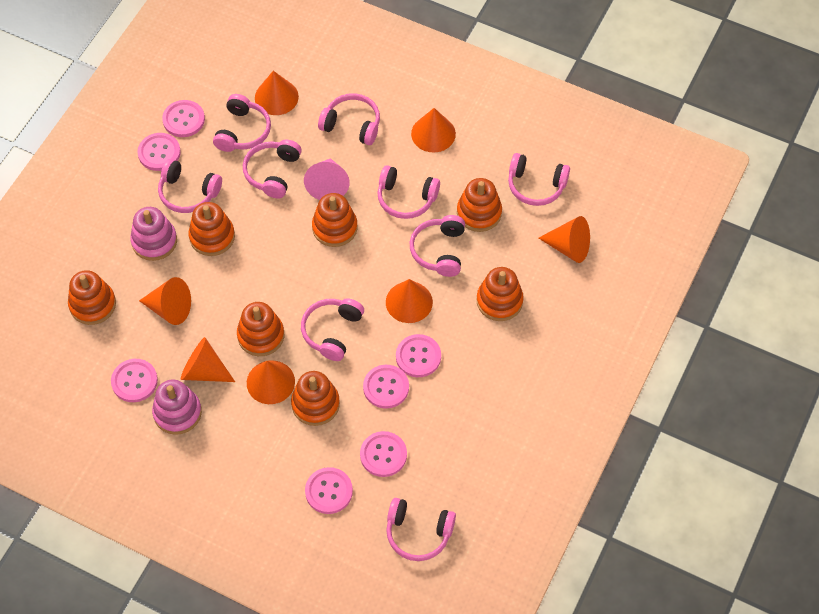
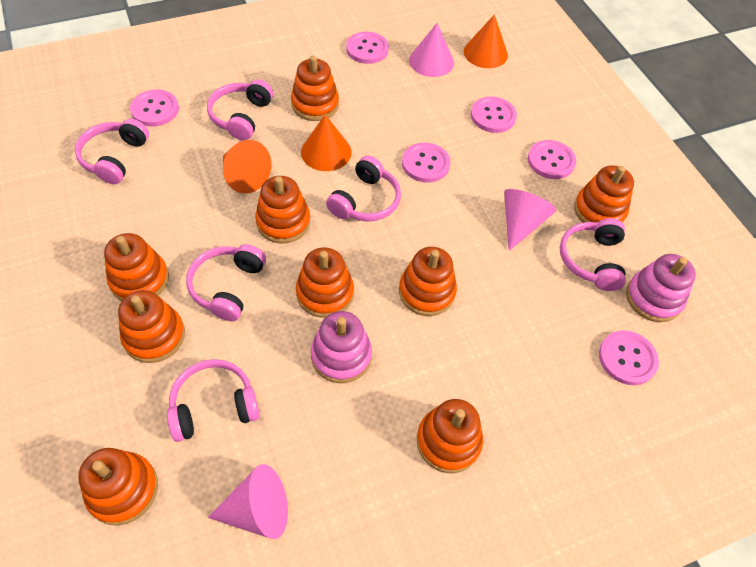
orange cone: 7 -> 3
orange stacking toy: 7 -> 9
pink button: 7 -> 6
pink cone: 1 -> 3
pink headphones: 9 -> 6

